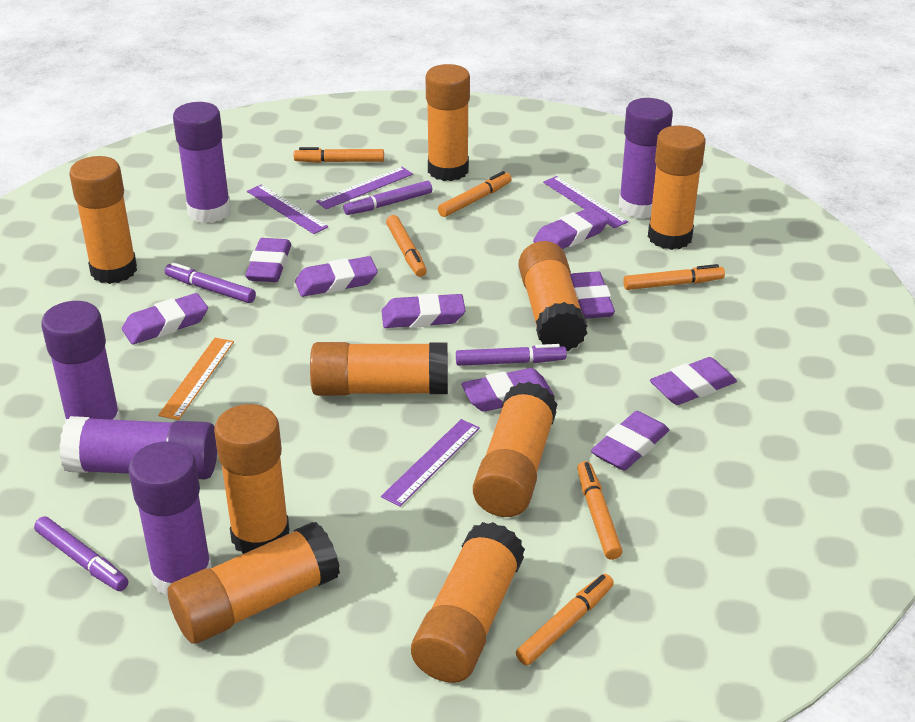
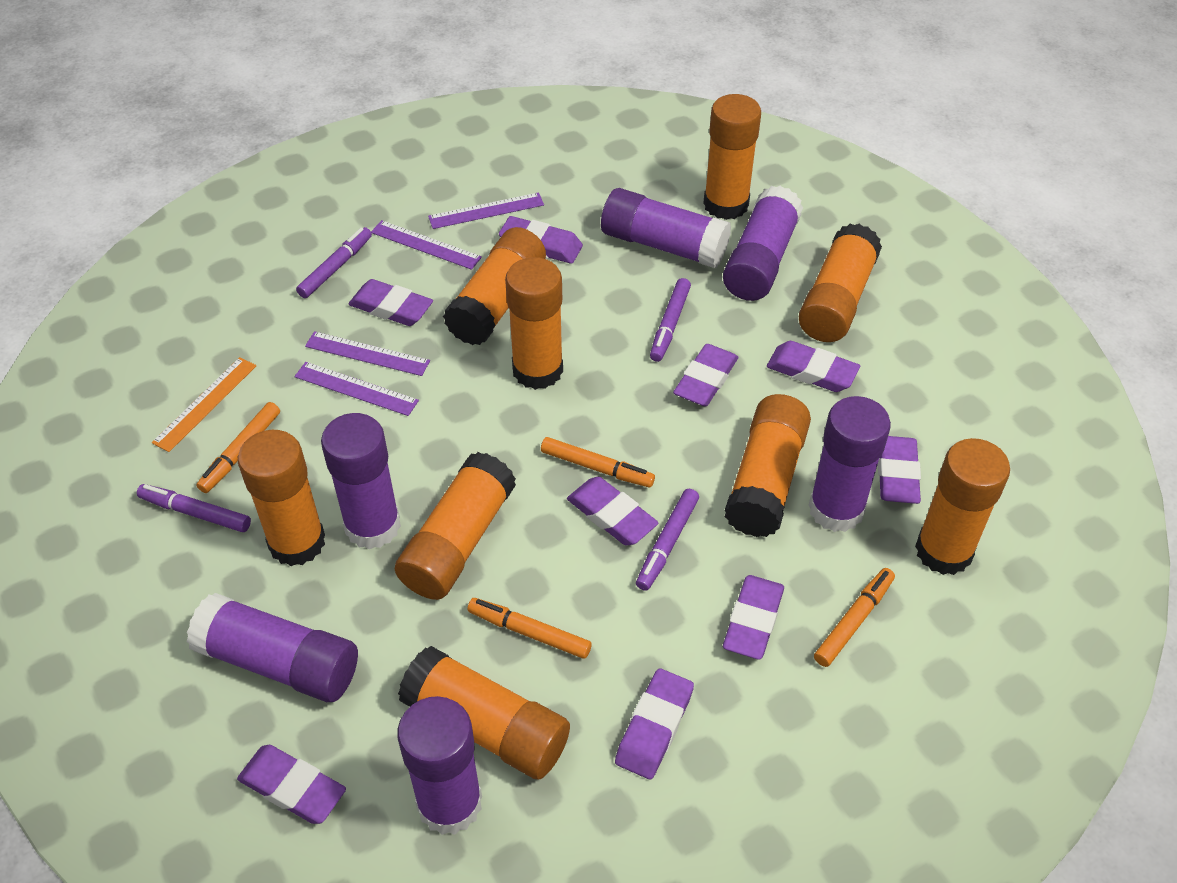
orange marker: 6 -> 4
purple glue stick: 5 -> 6

